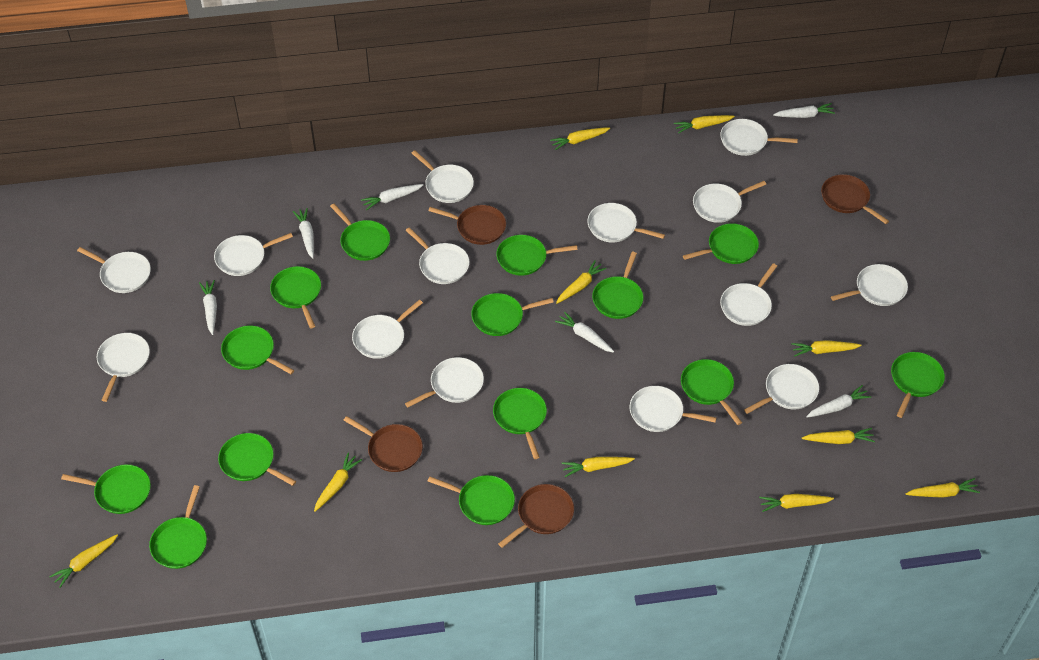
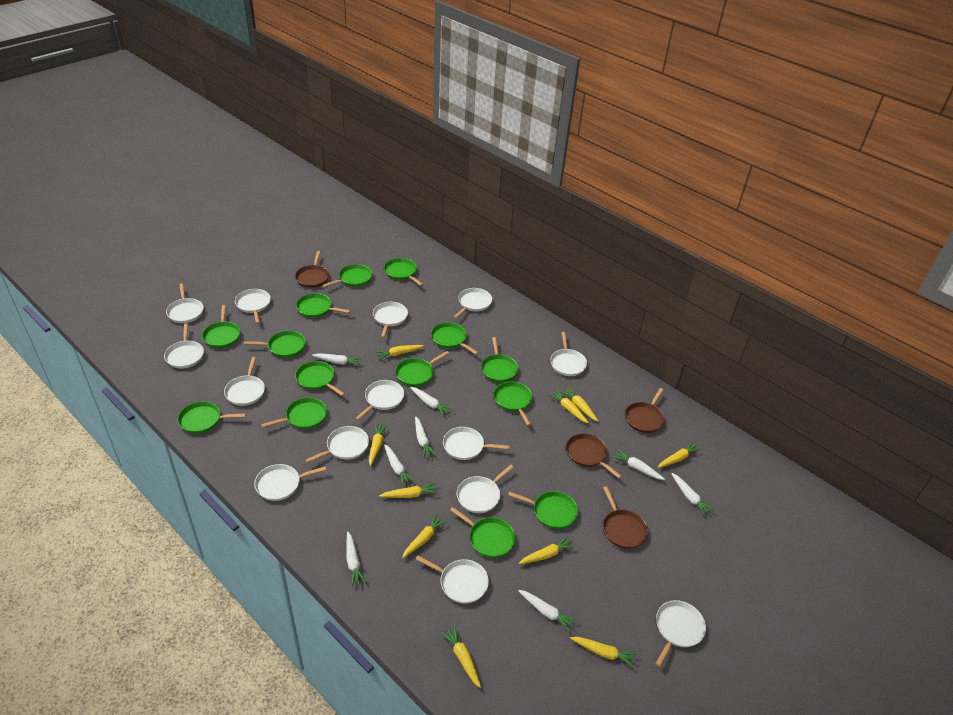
white carrot: 6 -> 8

